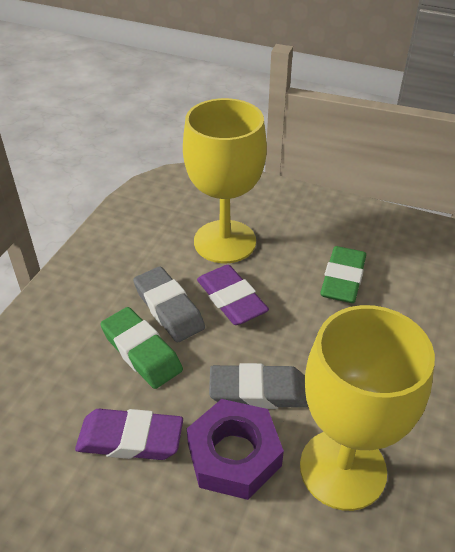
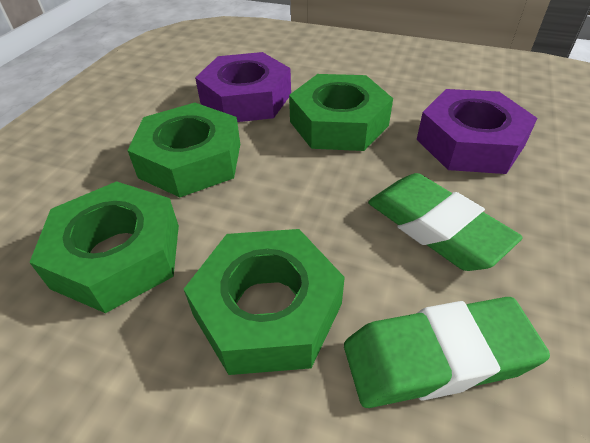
green nut: 0 -> 4
grey eraser: 2 -> 0
purple eraser: 2 -> 0
purple nut: 1 -> 2
yellow goblet: 2 -> 0

